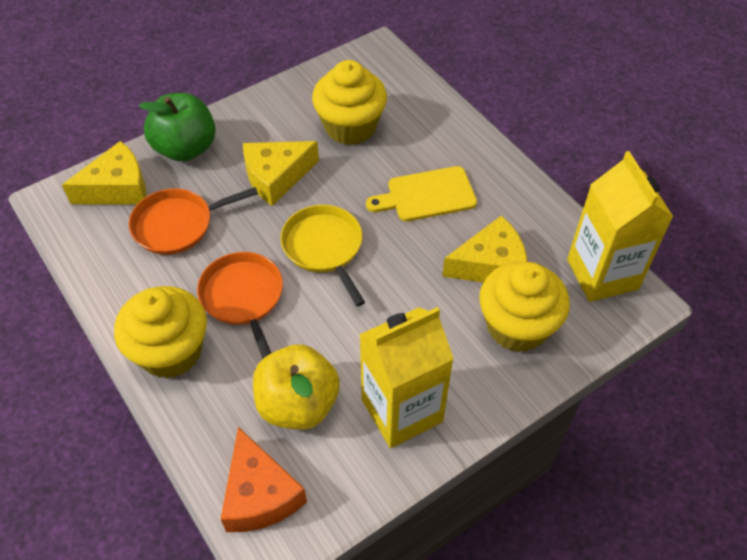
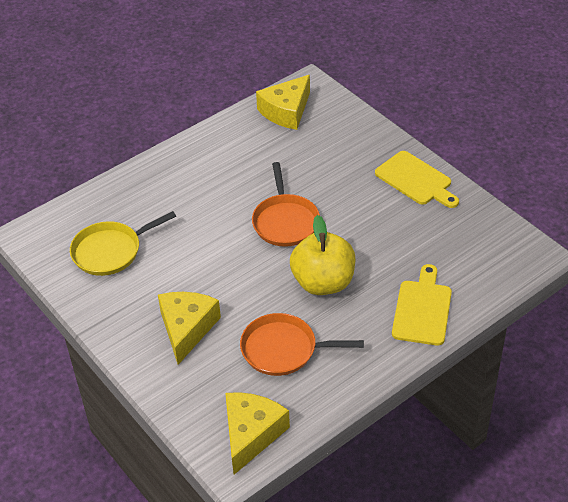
green apple: 1 -> 0
orange cheese: 1 -> 0
yellow carton: 2 -> 0
yellow cupcake: 3 -> 0
yellow cutting board: 1 -> 2

